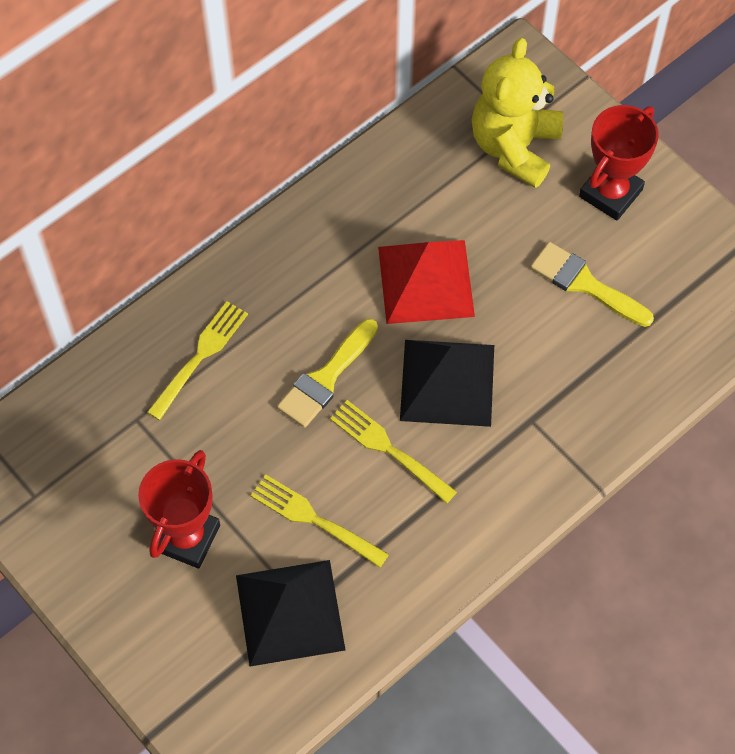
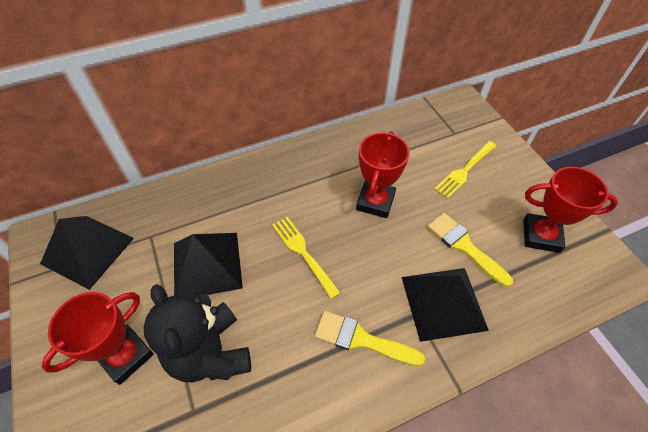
black pyramid: 2 -> 3
black teddy bear: 0 -> 1
red pyramid: 1 -> 0
red trophy: 2 -> 3
yellow fork: 3 -> 2
yellow teddy bear: 1 -> 0

